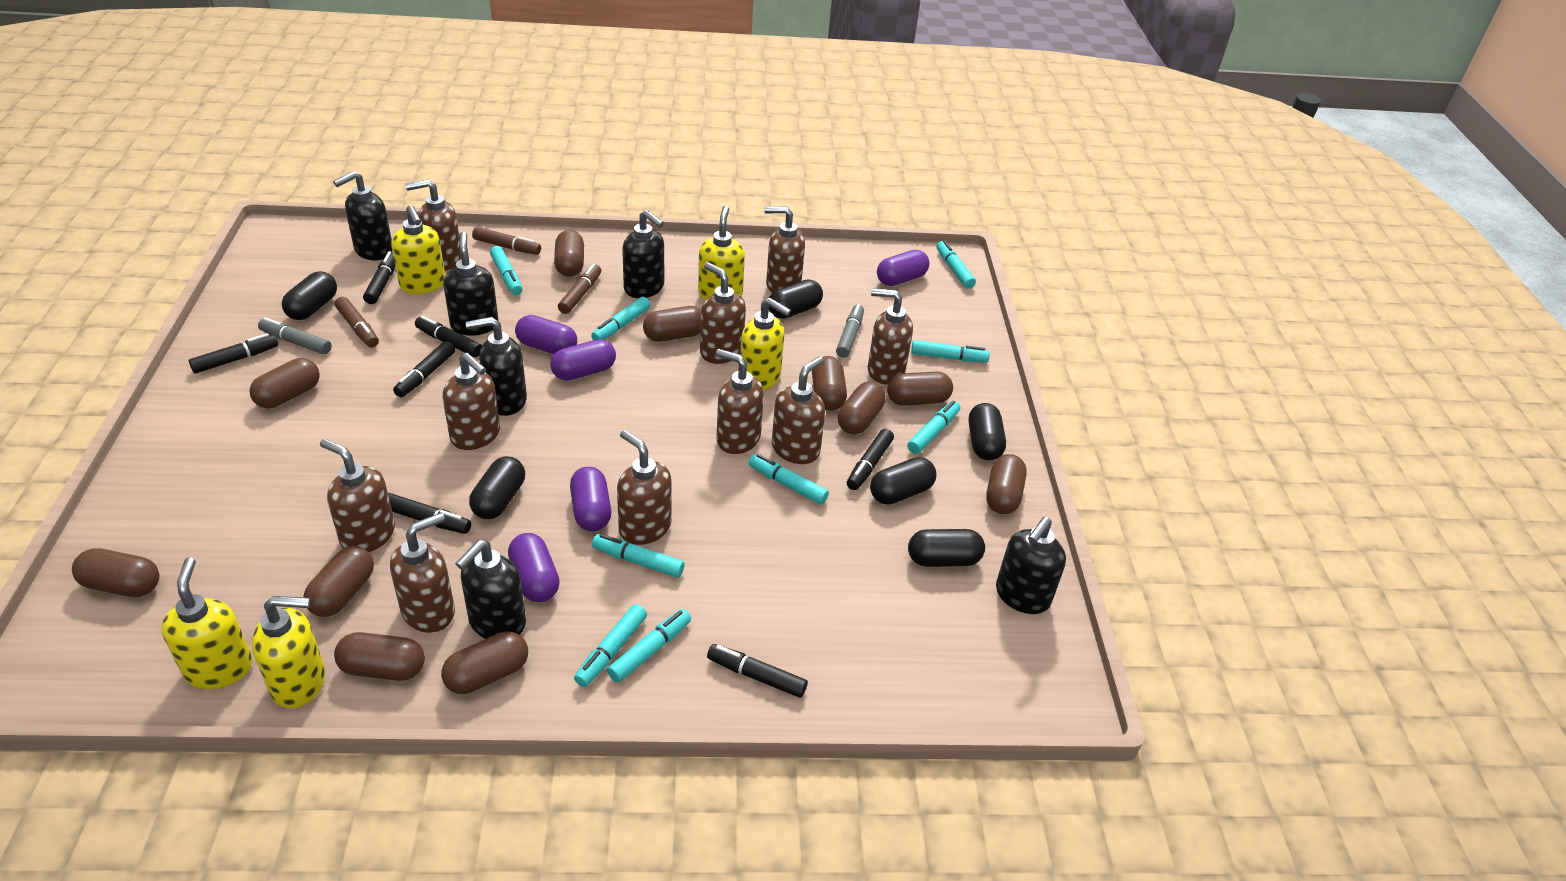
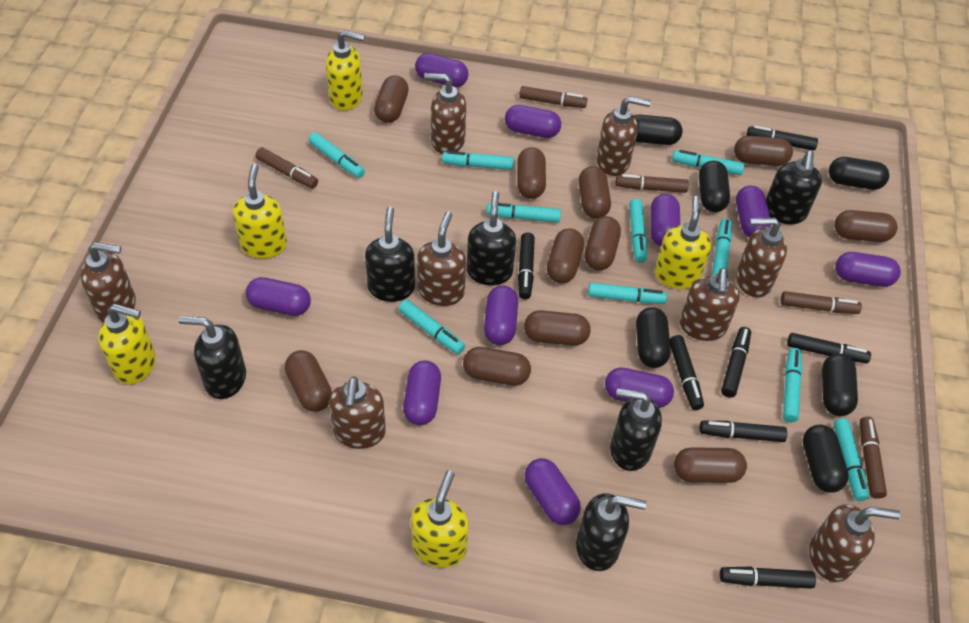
brown marker: 3 -> 5
brown soap dispenser: 10 -> 8
grey marker: 2 -> 0
purple capsule: 5 -> 10
turquoise marker: 9 -> 10

